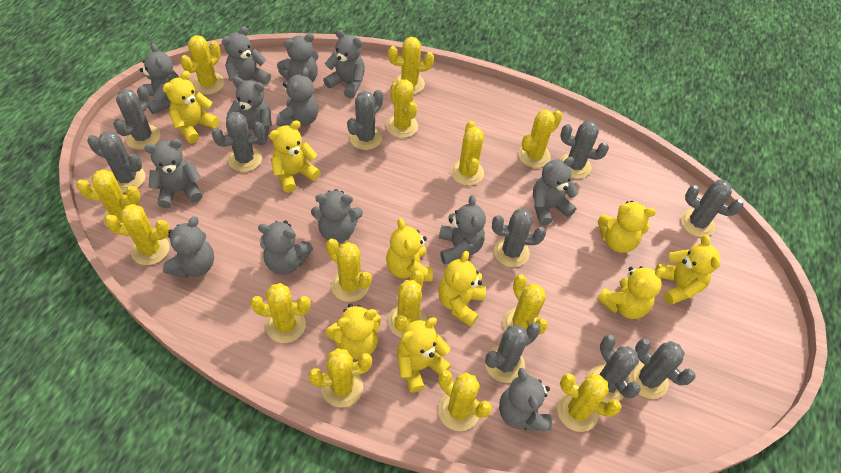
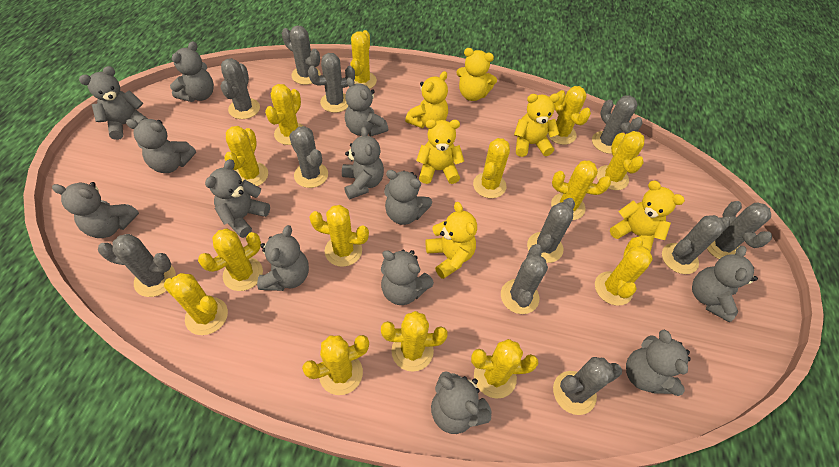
grey cactus: 10 -> 11
yellow teddy bear: 9 -> 6

